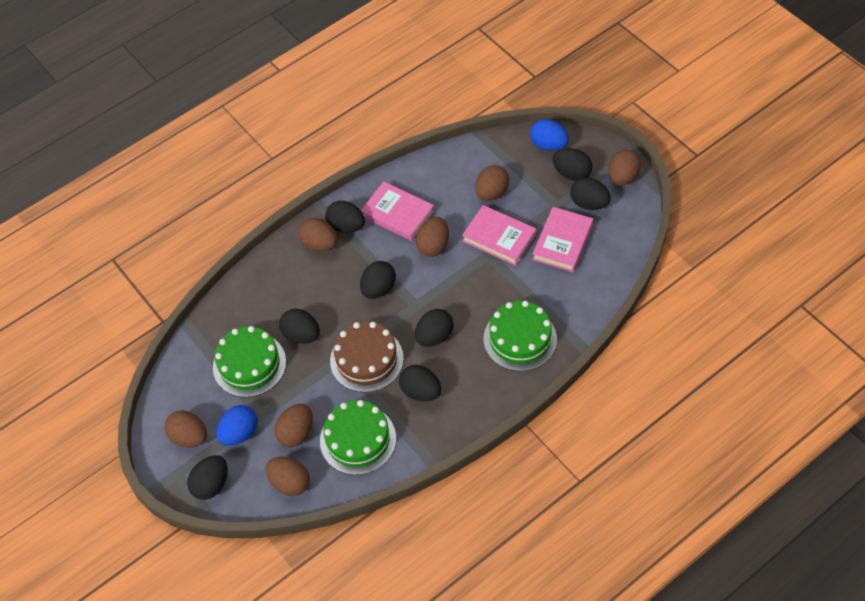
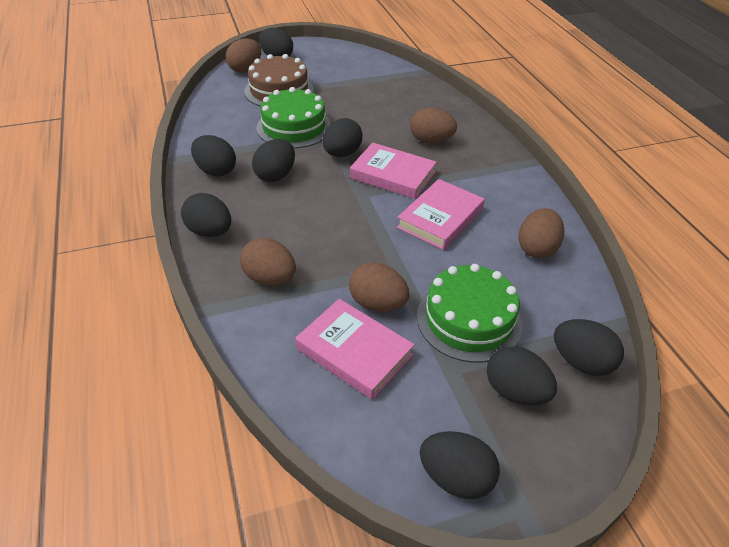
blue egg: 2 -> 0
brown egg: 7 -> 5
green cake: 3 -> 2

